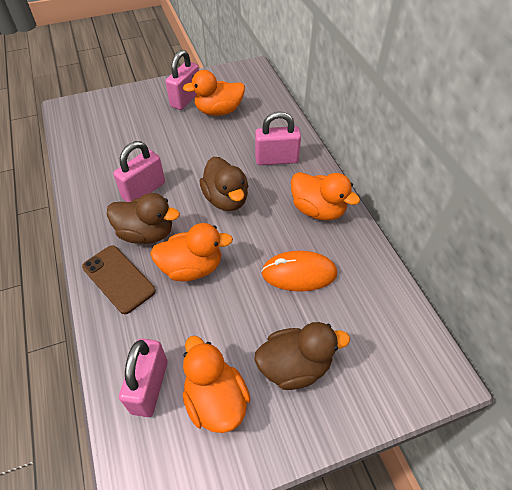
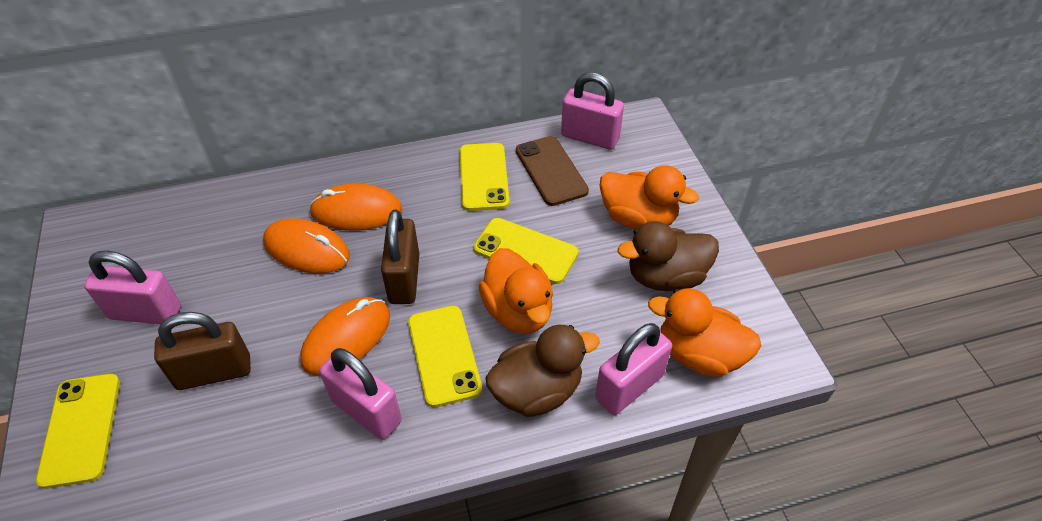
brown duck: 3 -> 2
brown padlock: 0 -> 2
orange duck: 4 -> 3
orange mouse: 1 -> 3
yellow phone: 0 -> 4

